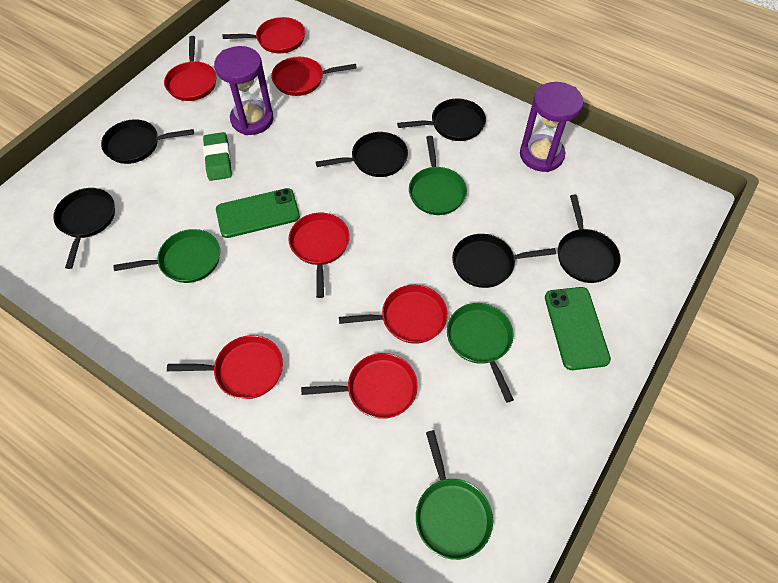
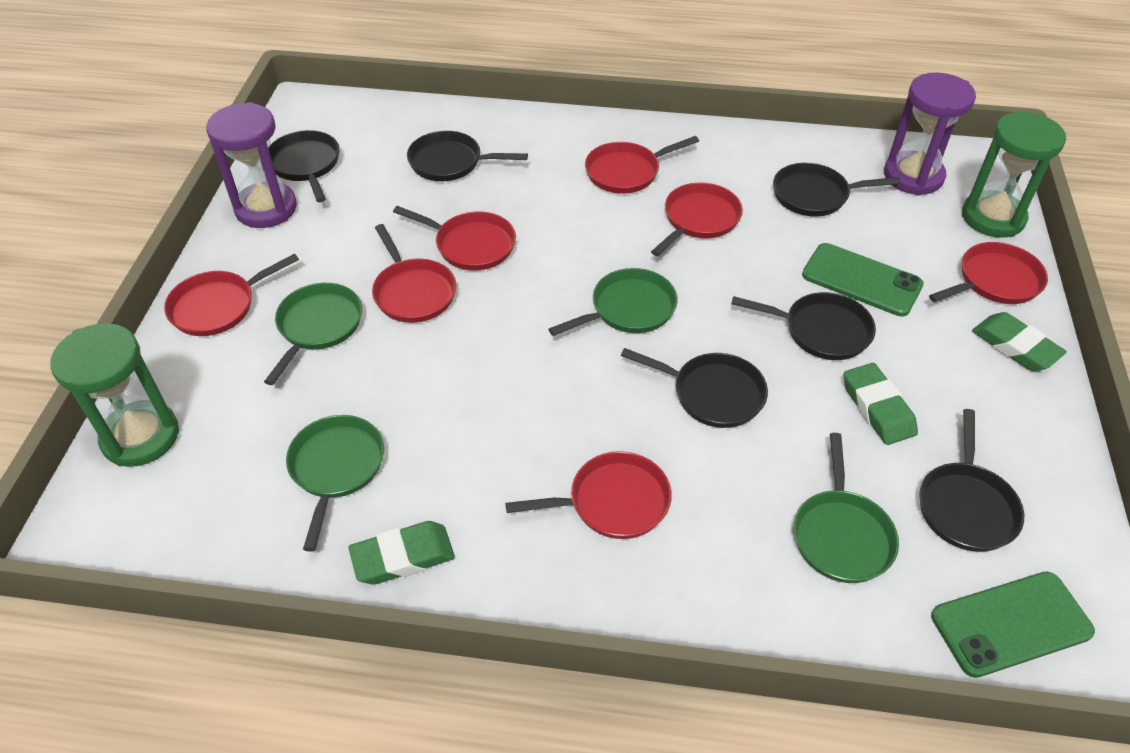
green eraser: 1 -> 3
green hourglass: 0 -> 2

